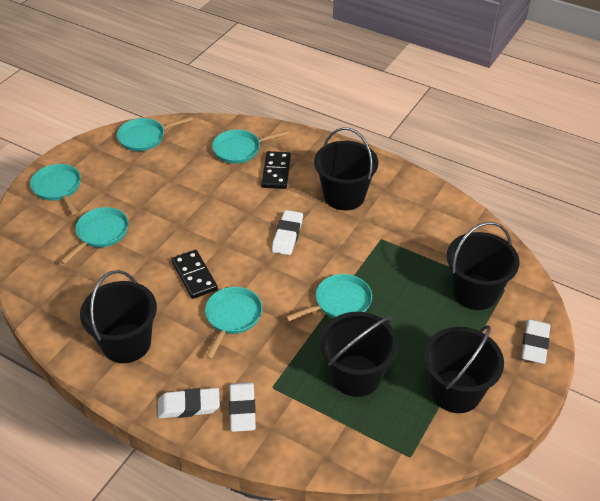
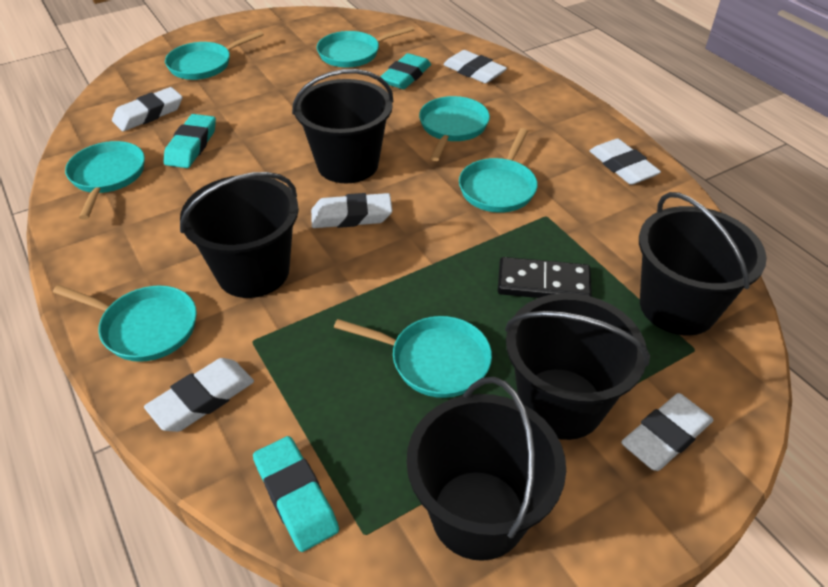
black domino: 2 -> 1
turquoise eraser: 0 -> 3
turquoise pan: 6 -> 7
white eraser: 4 -> 6

